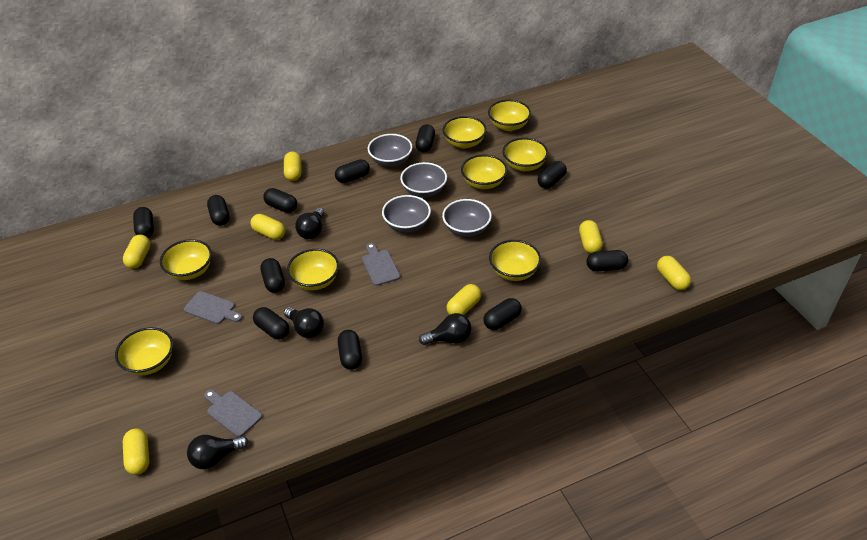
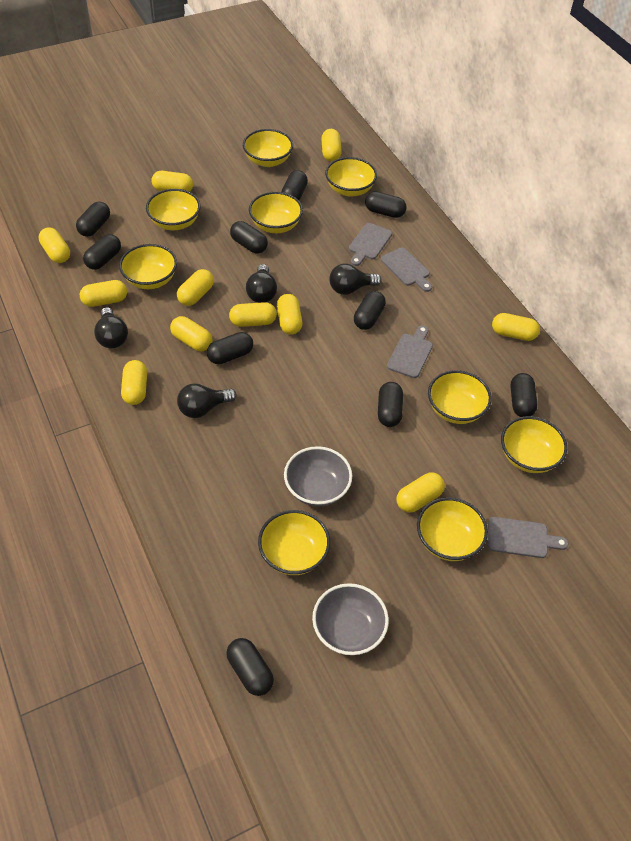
black capsule: 11 -> 10
grey bowl: 4 -> 2
grey cutting board: 3 -> 4
yellow bowl: 8 -> 9
yellow capsule: 7 -> 11

